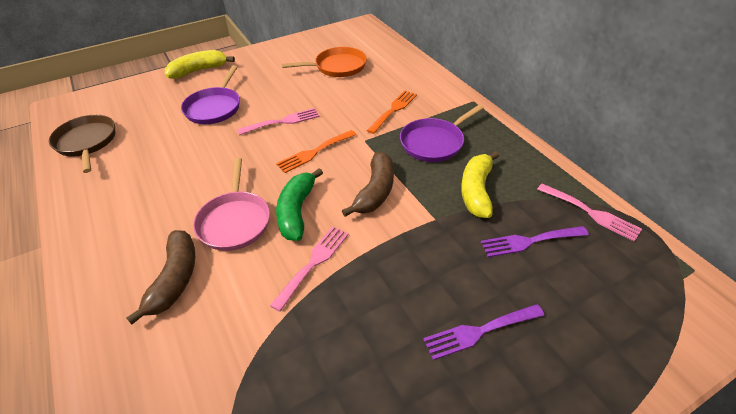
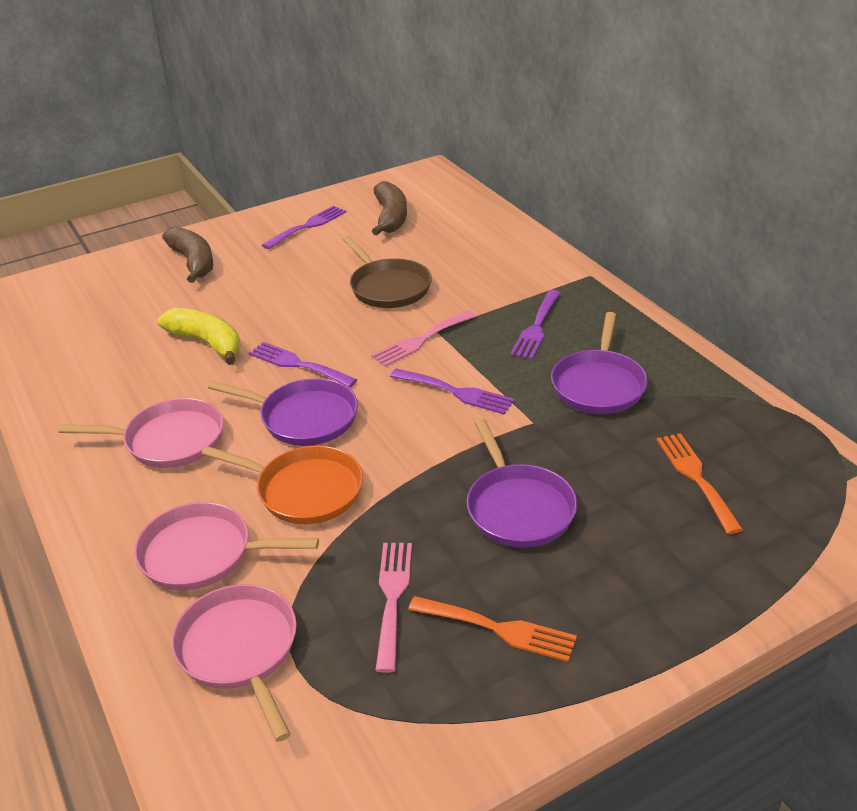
green banana: 1 -> 0
pink fork: 3 -> 2
pink pan: 1 -> 3
purple fork: 2 -> 4
purple pan: 2 -> 3
yellow banana: 2 -> 1

